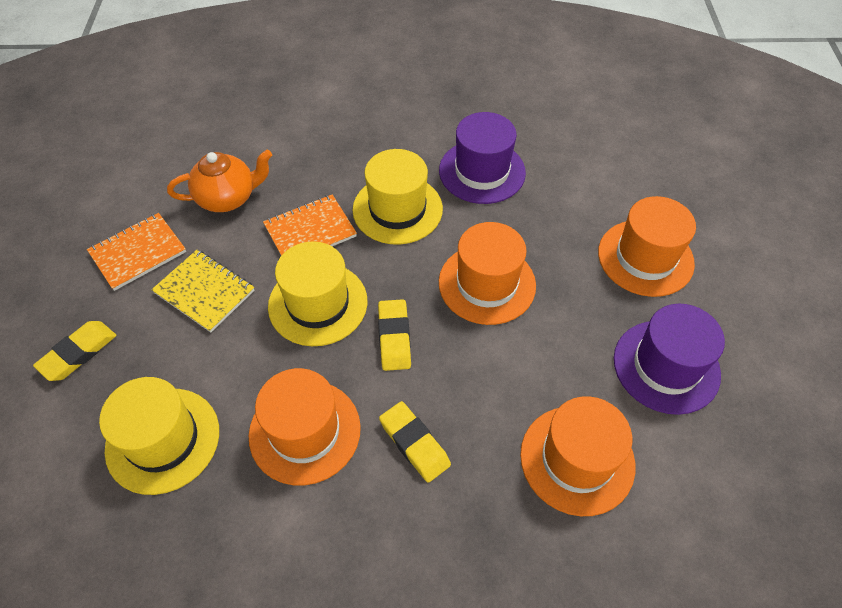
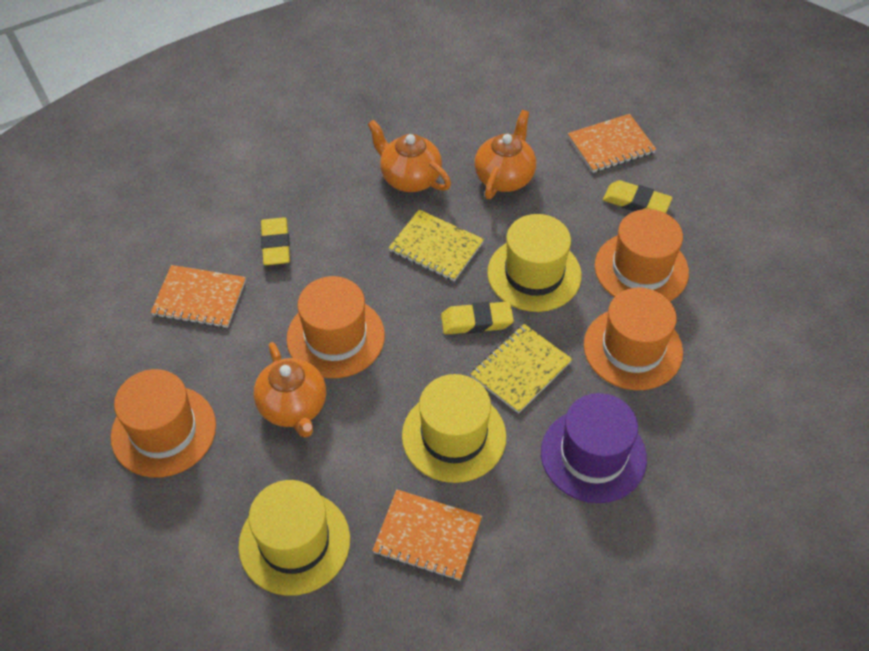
orange notebook: 2 -> 3
orange teapot: 1 -> 3
purple hat: 2 -> 1
yellow notebook: 1 -> 2

